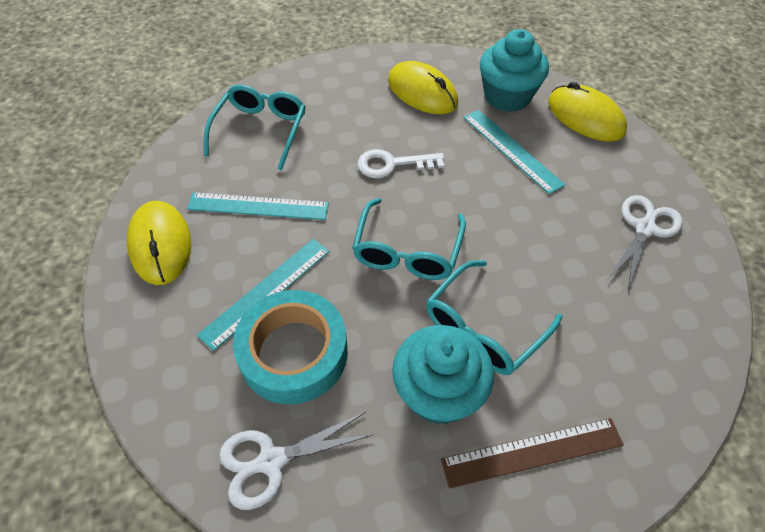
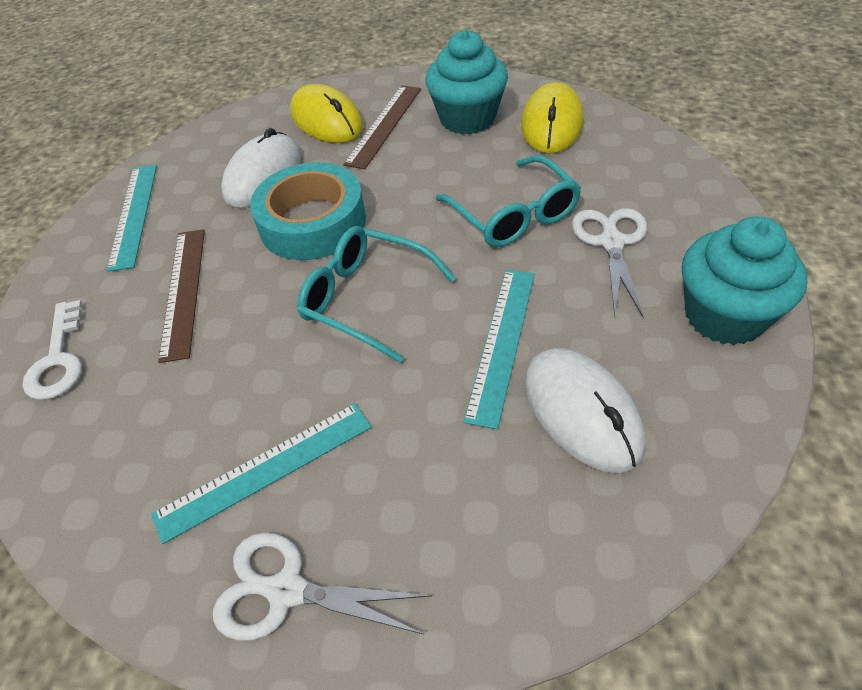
brown ruler: 1 -> 2
turquoise glasses: 3 -> 2
white mouse: 0 -> 2
yellow mouse: 3 -> 2

